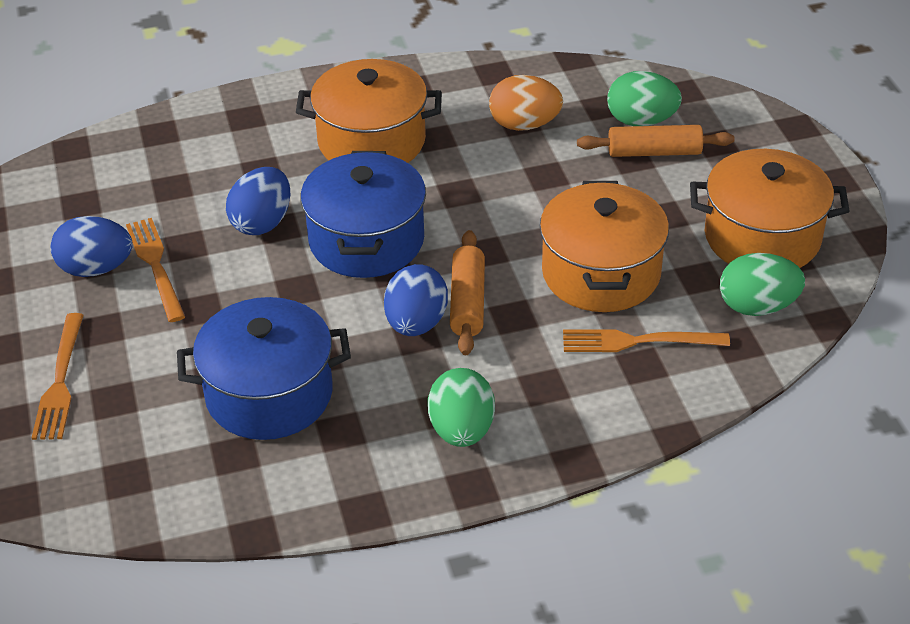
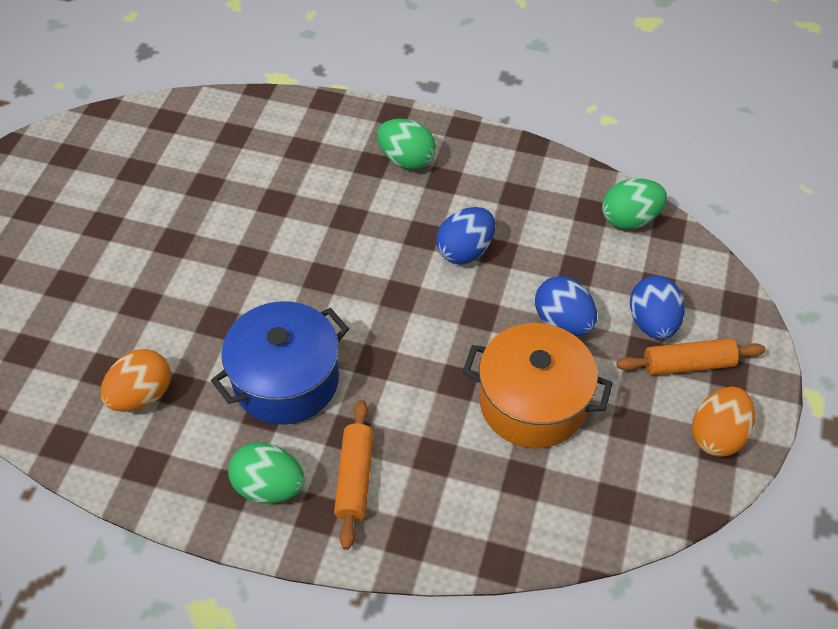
blue pot: 2 -> 1
orange egg: 1 -> 2
orange fork: 3 -> 0
orange pot: 3 -> 1

